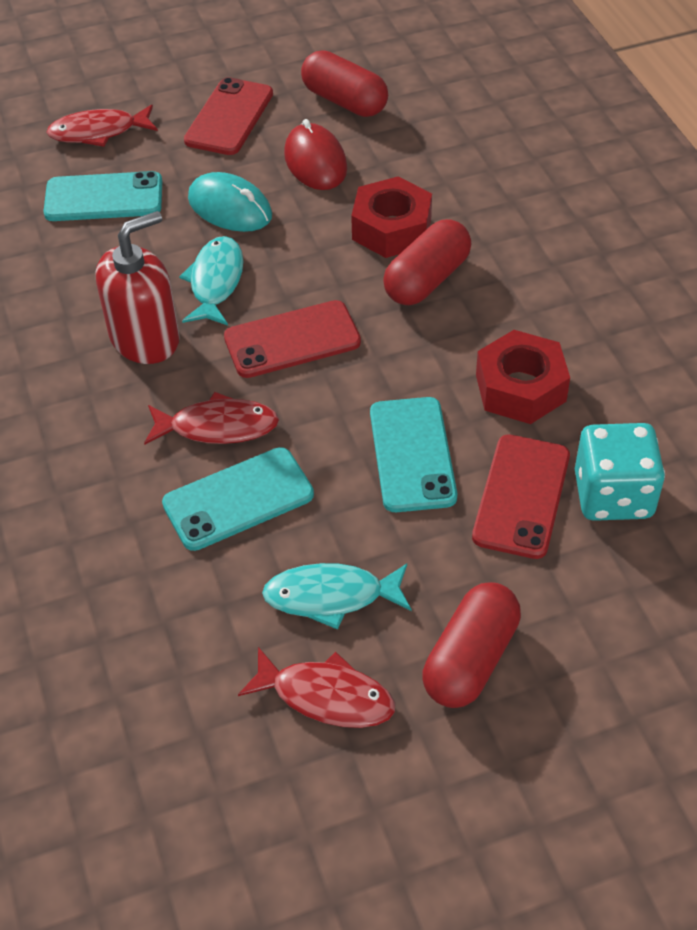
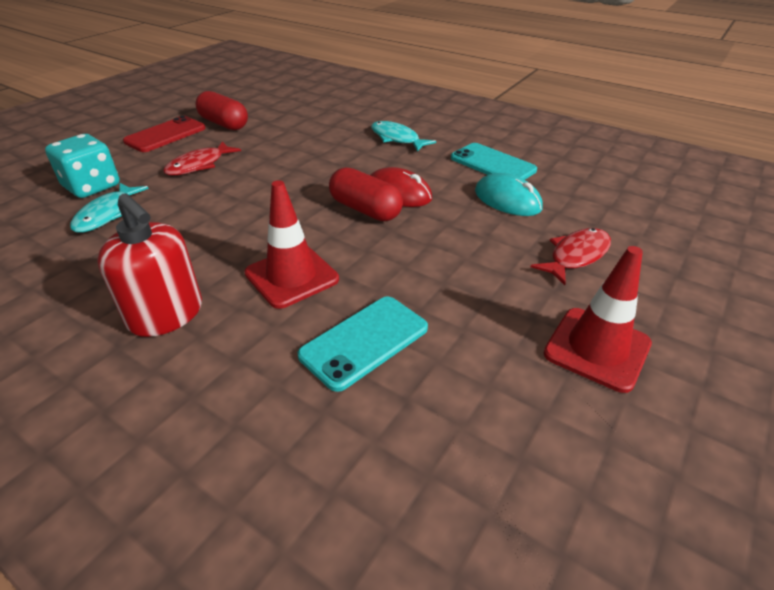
red capsule: 3 -> 2
red fish: 3 -> 2
red nut: 2 -> 0
red phone: 3 -> 1
red traffic cone: 0 -> 2
turquoise phone: 3 -> 2

